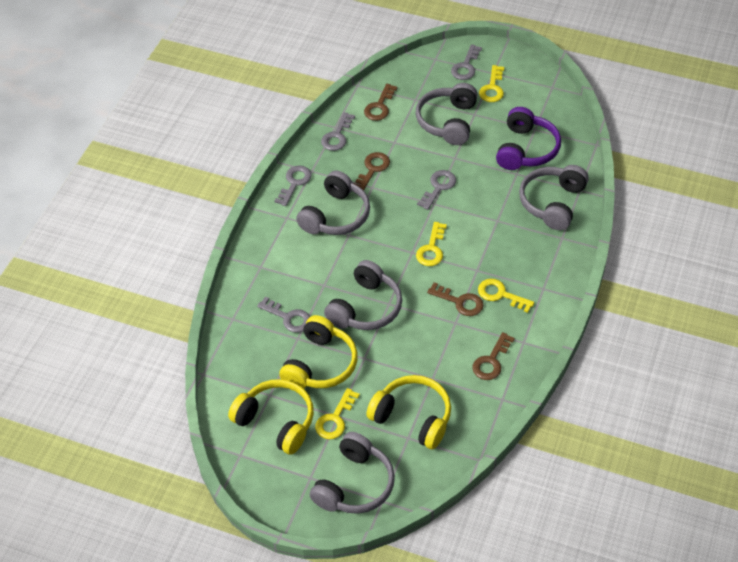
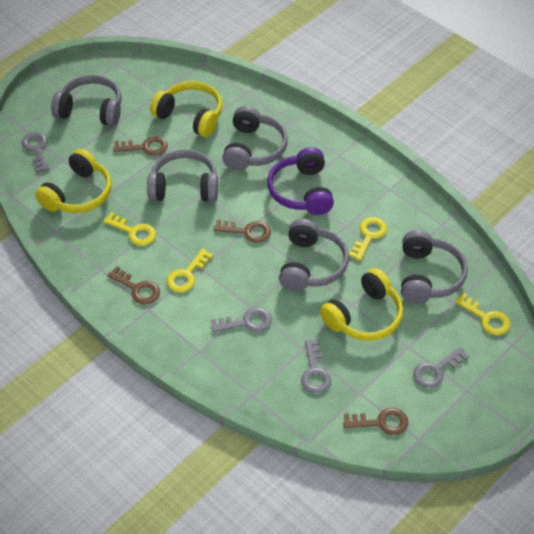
grey key: 5 -> 4

